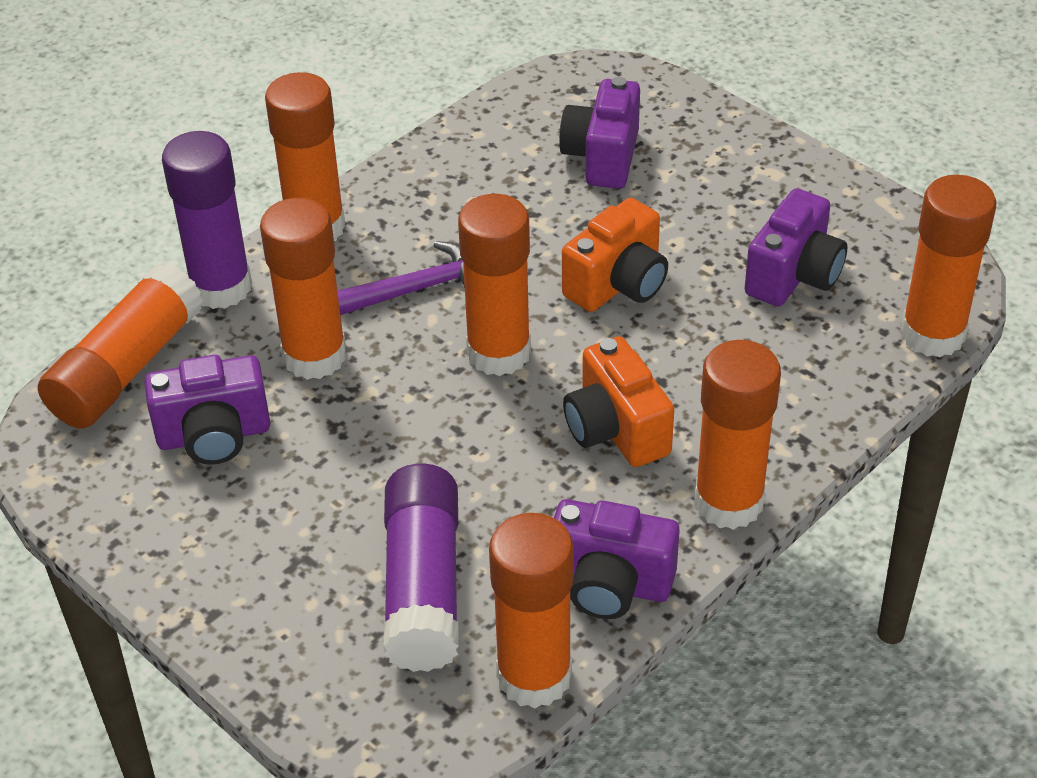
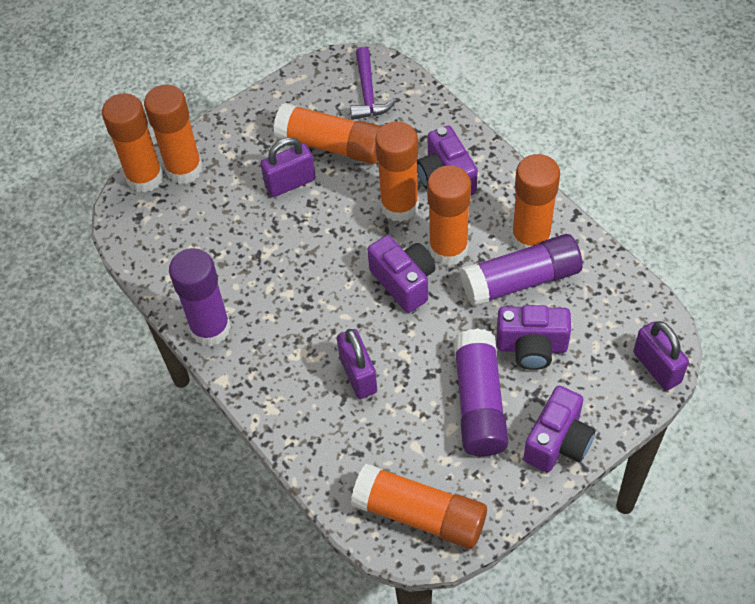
orange camera: 2 -> 0
purple glue stick: 2 -> 3
purple padlock: 0 -> 3

